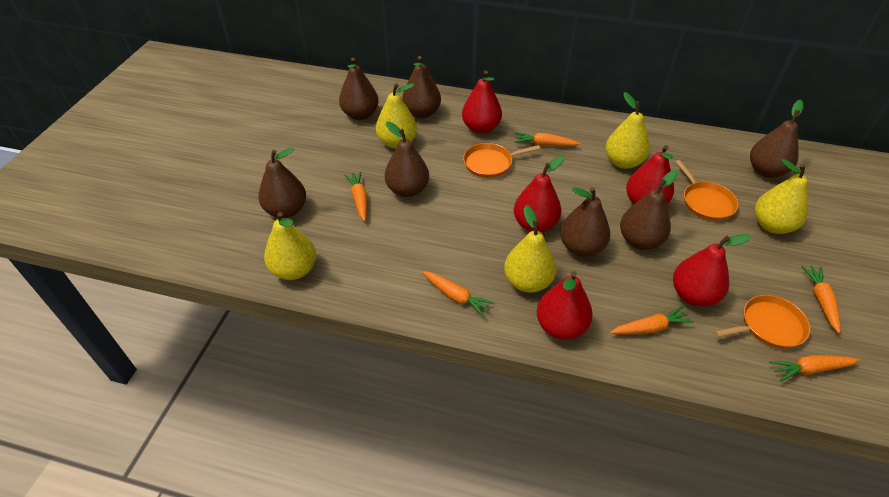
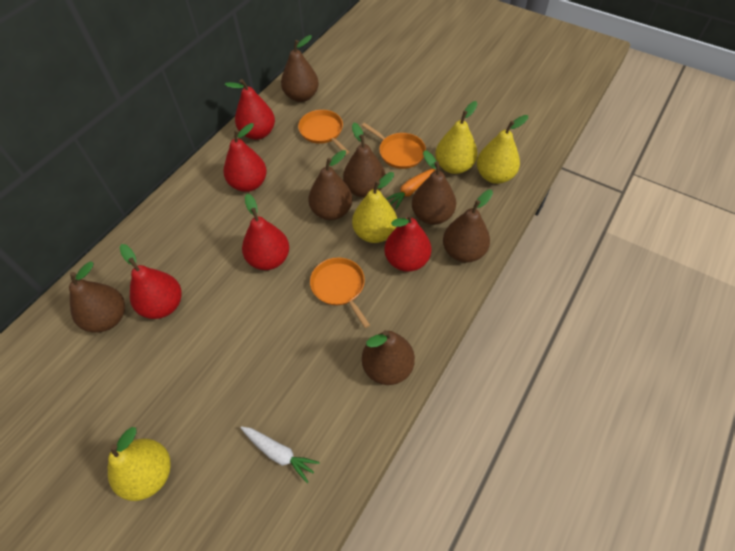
orange carrot: 6 -> 1
white carrot: 0 -> 1
yellow pear: 5 -> 4

